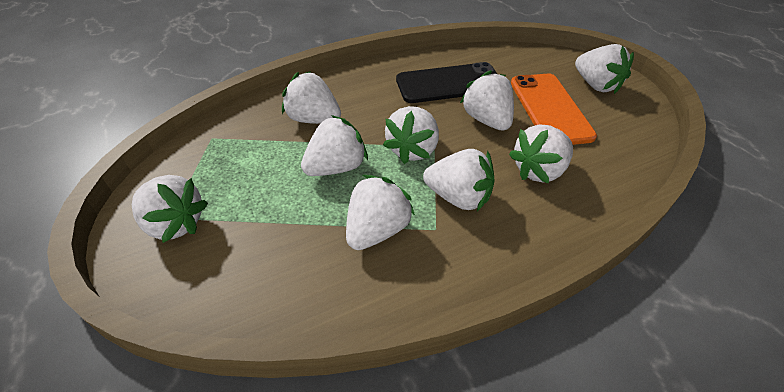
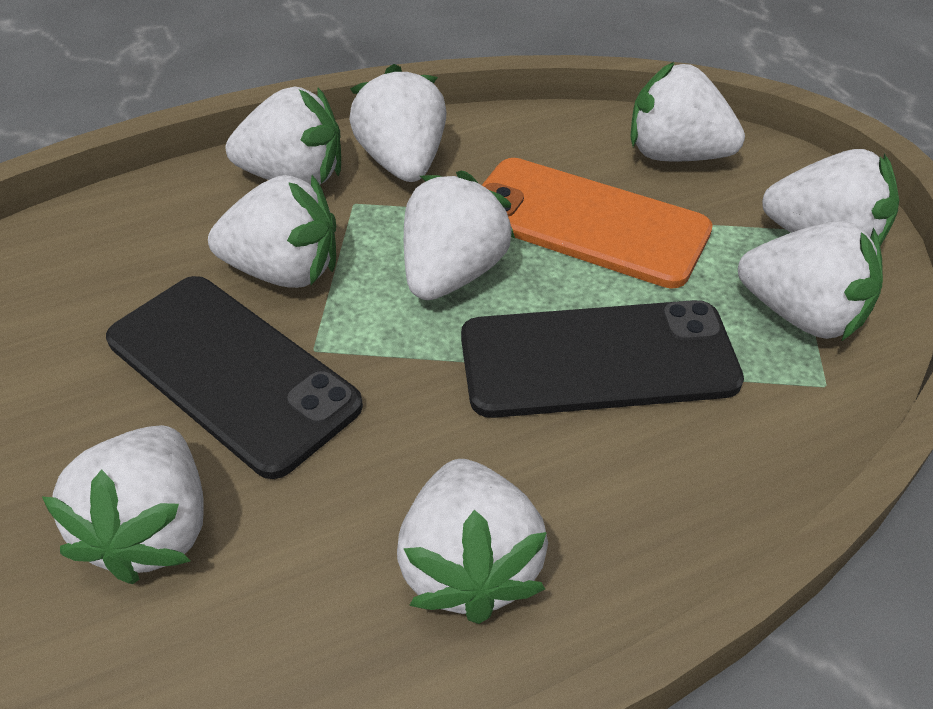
black phone: 1 -> 2

